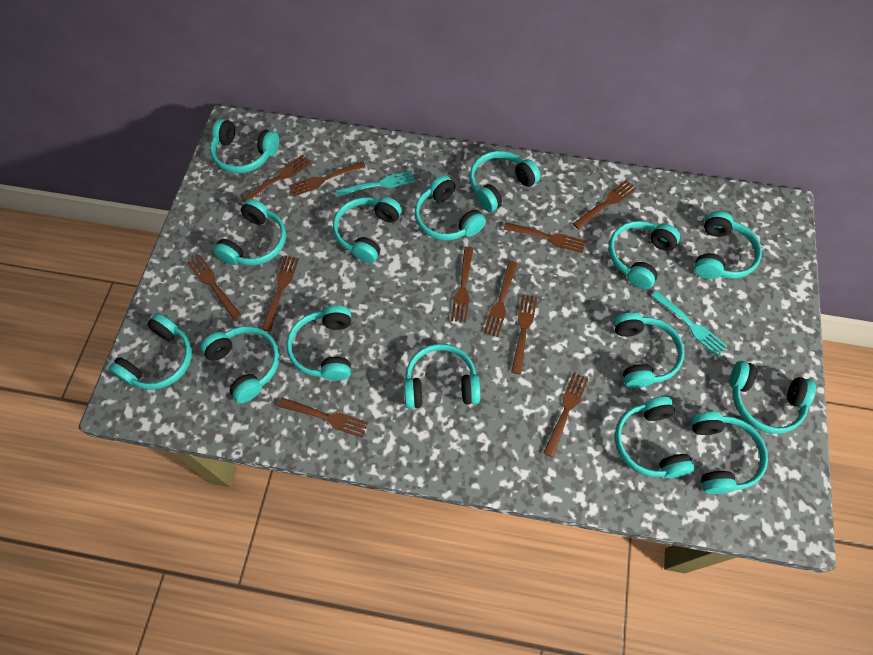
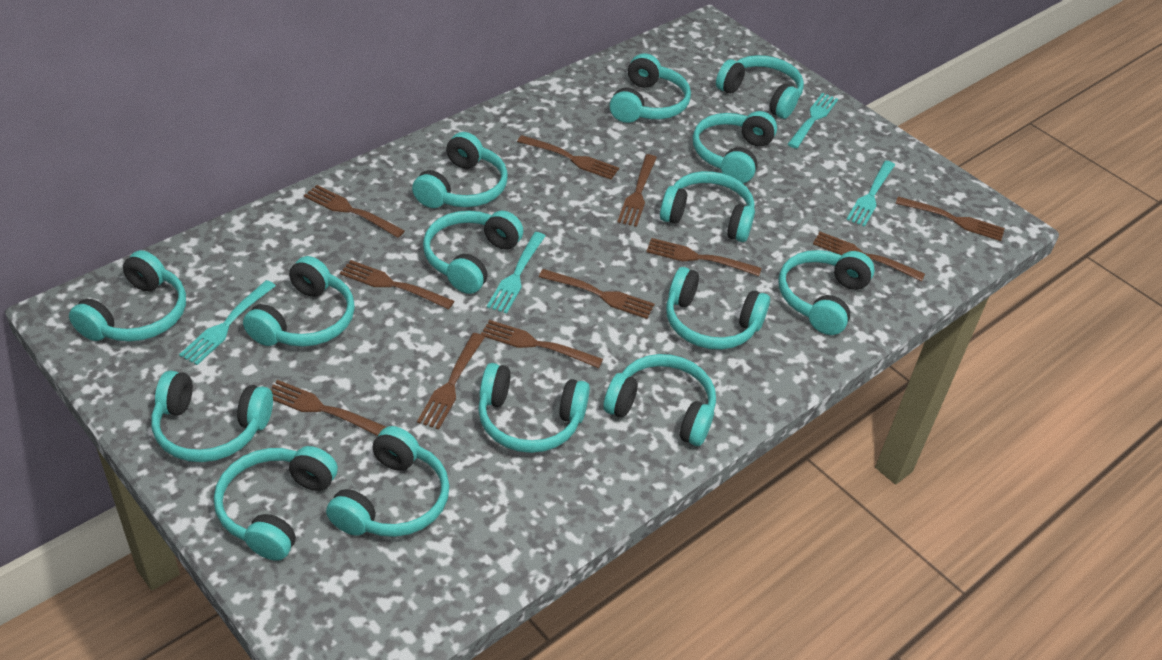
turquoise fork: 2 -> 4

